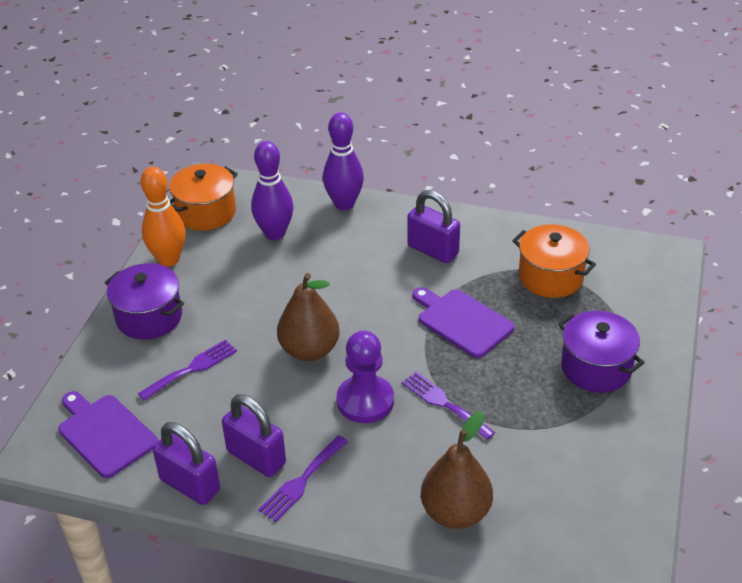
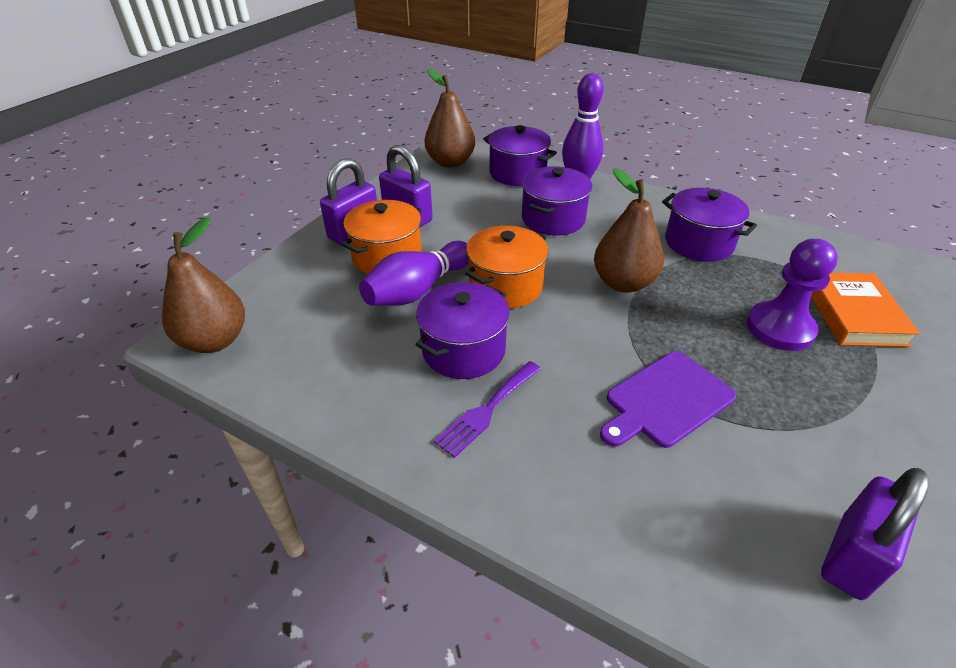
brown pear: 2 -> 3
orange book: 0 -> 1
orange bowling pin: 1 -> 0
purple cutting board: 2 -> 1
purple fork: 3 -> 1
purple pot: 2 -> 4

